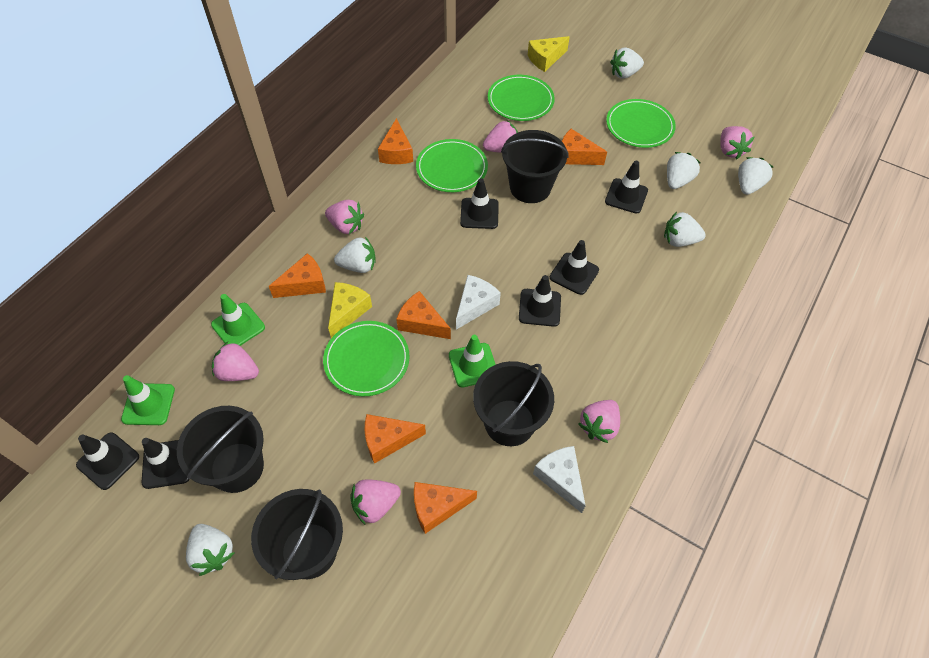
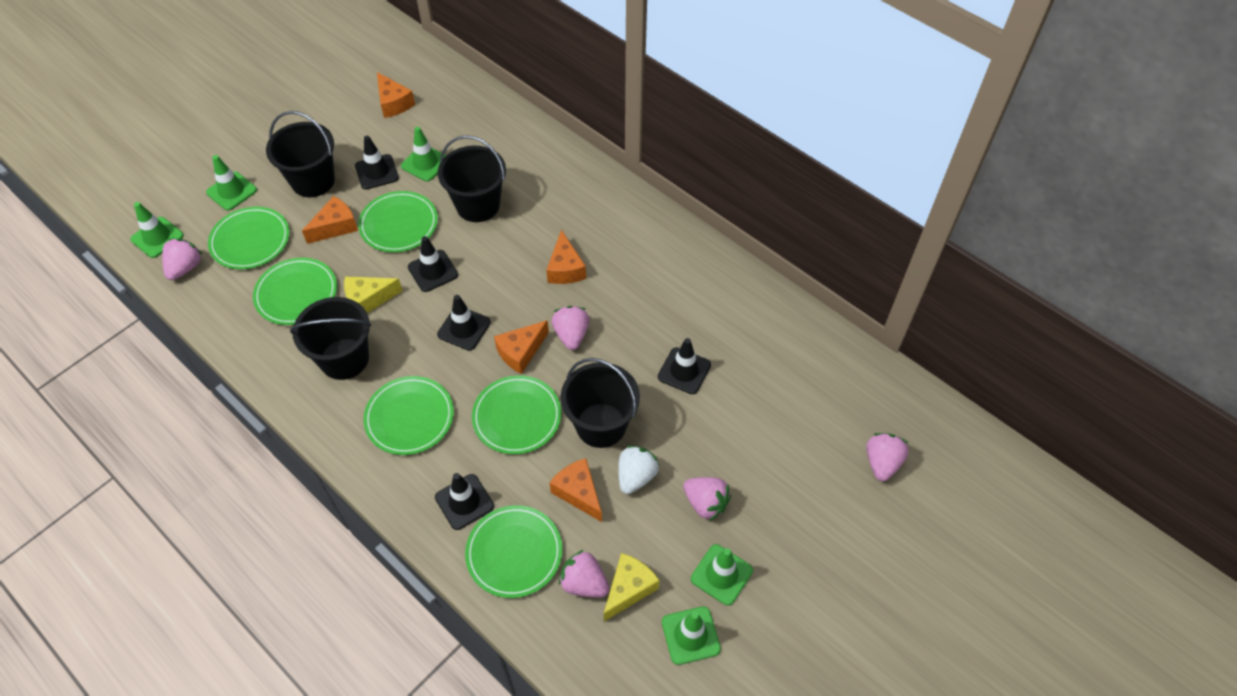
black traffic cone: 6 -> 5
green plate: 4 -> 6
green traffic cone: 3 -> 5
orange cheese: 6 -> 5
pink strawberry: 6 -> 5
white cheese: 2 -> 0
white strawberry: 6 -> 1

